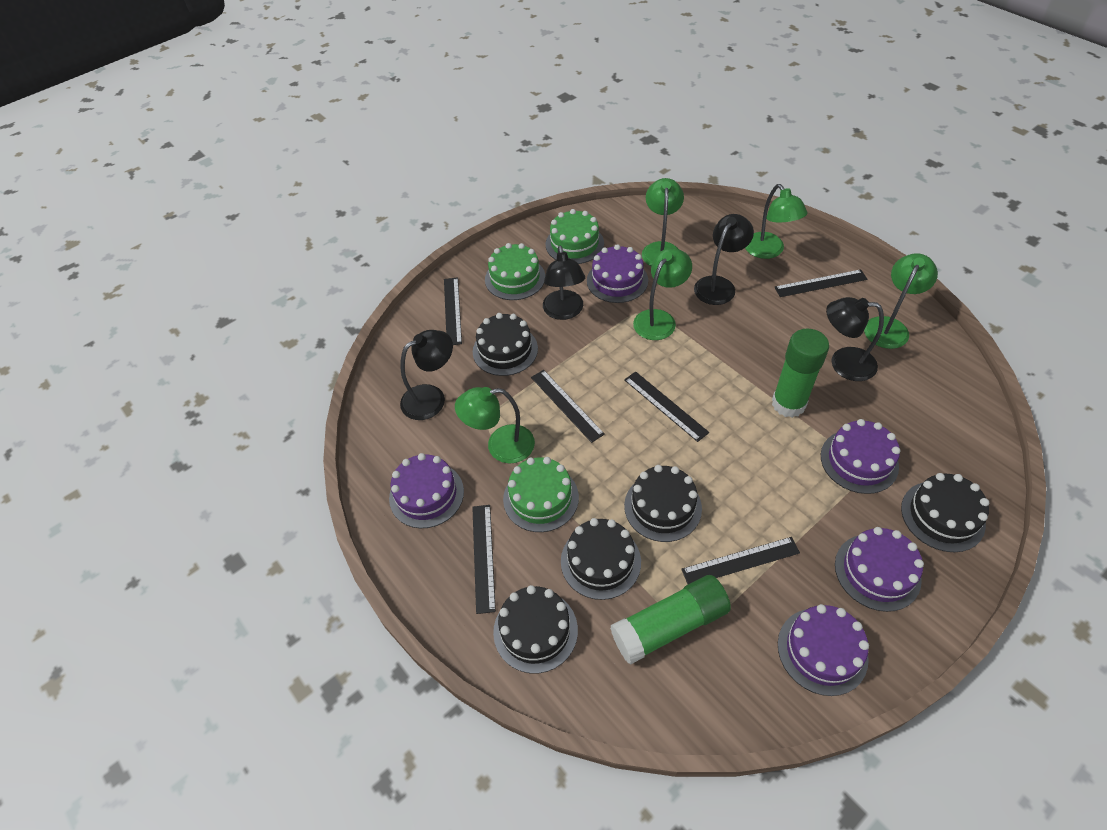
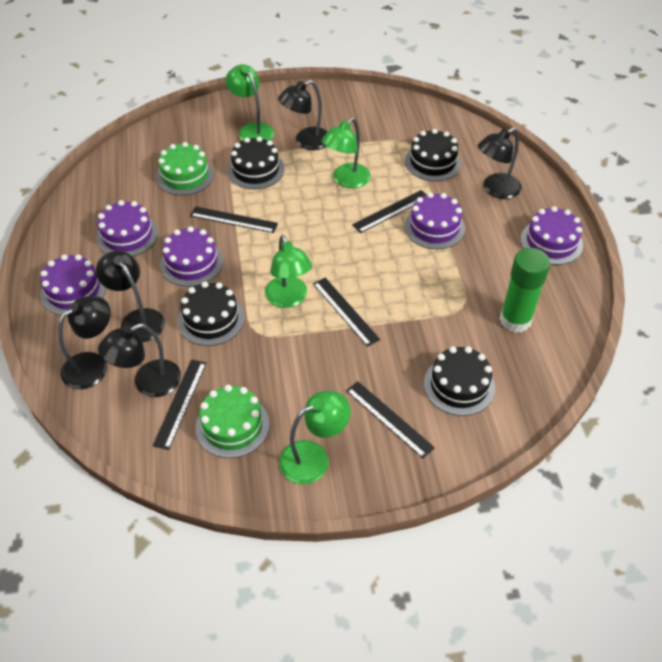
black cake: 5 -> 4
black lamp: 4 -> 5
black ruler: 6 -> 5
green cake: 3 -> 2
green glue stick: 2 -> 1
green lamp: 5 -> 4

